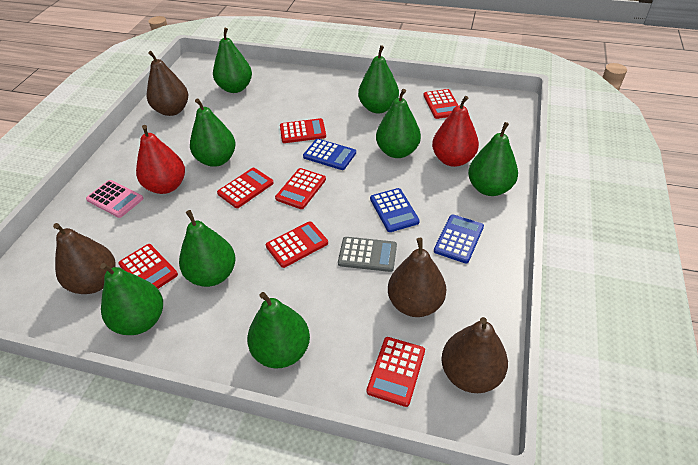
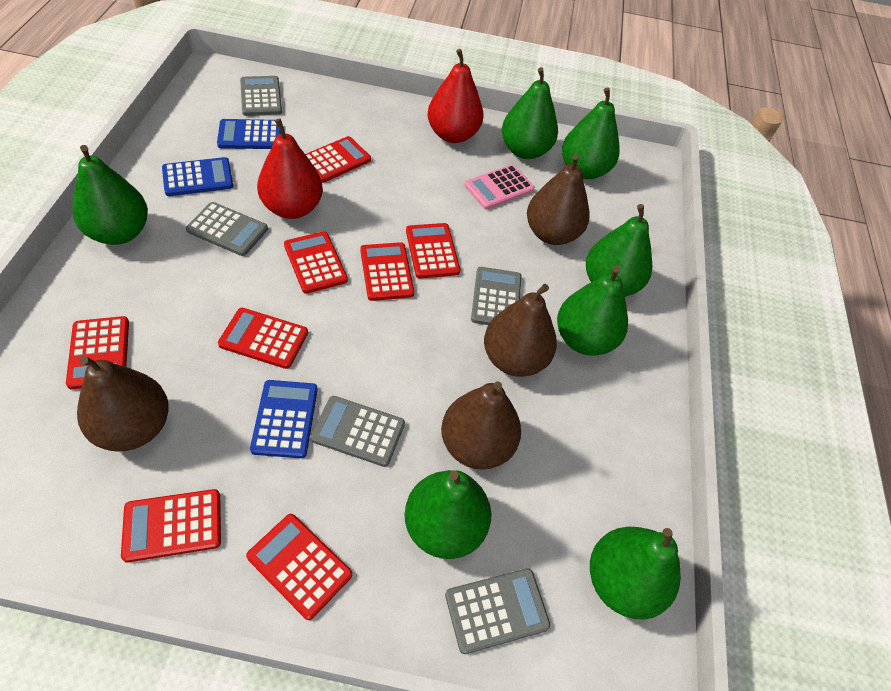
green pear: 8 -> 7
grey calculator: 1 -> 5
red calculator: 7 -> 8

